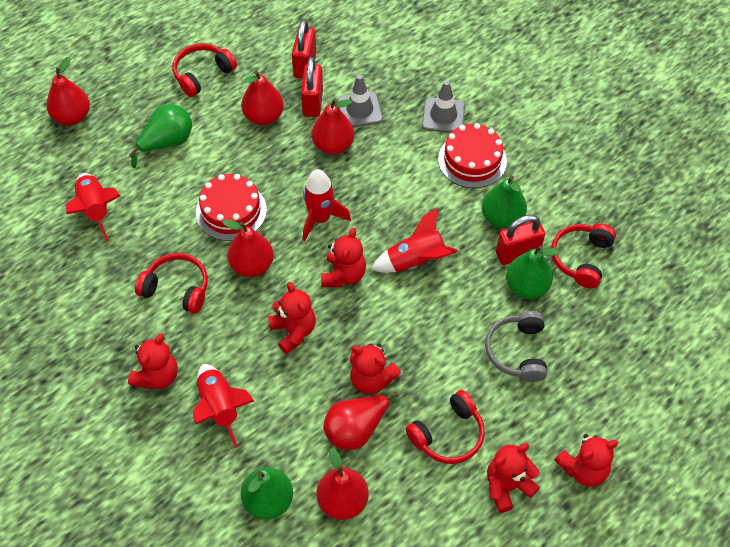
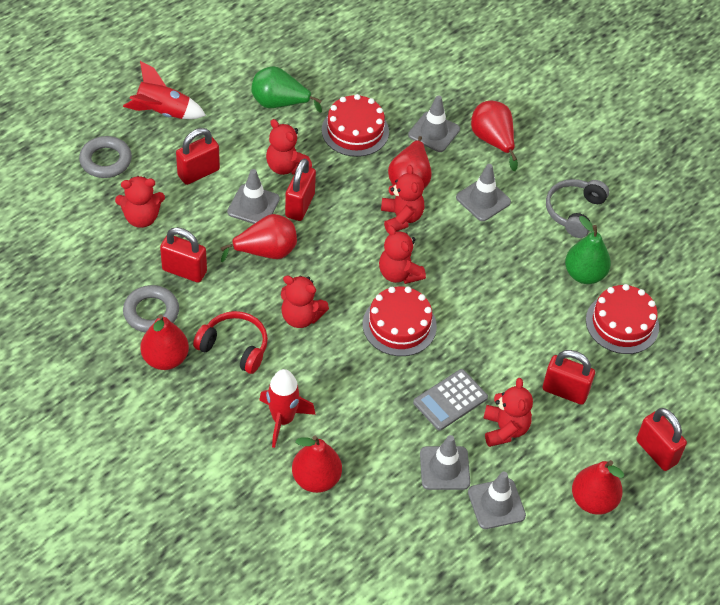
green pear: 4 -> 2
grey calculator: 0 -> 1
grey ring: 0 -> 2
grey traffic cone: 2 -> 5
red cake: 2 -> 3
red headphones: 4 -> 1
red padlock: 3 -> 5
red rocket: 4 -> 2

